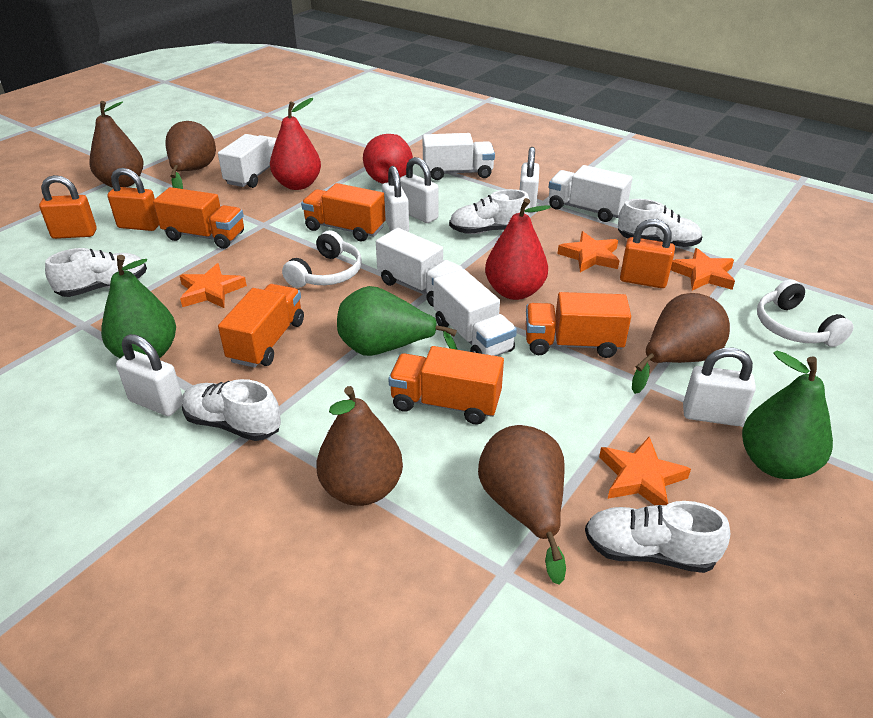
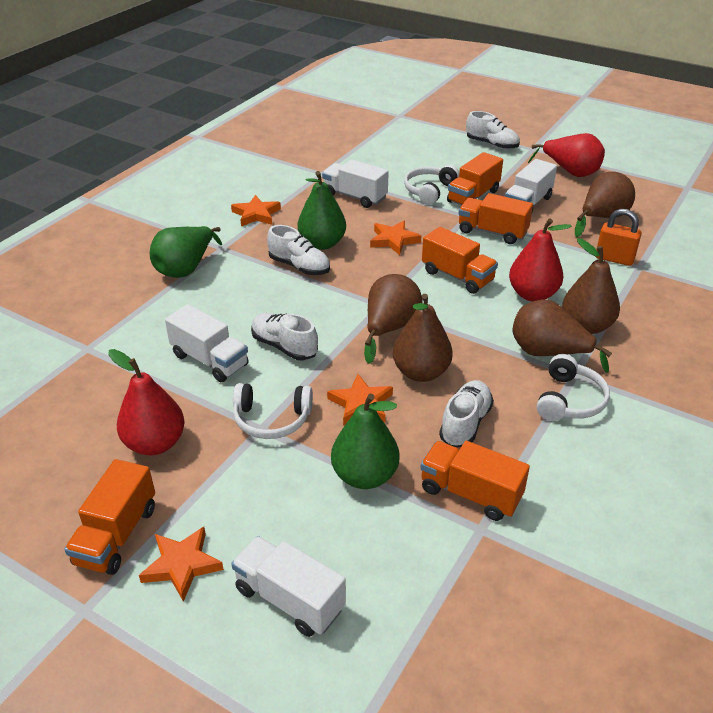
orange padlock: 3 -> 1
white headphones: 2 -> 3
white padlock: 5 -> 0
white shoe: 5 -> 4
white truck: 5 -> 4

